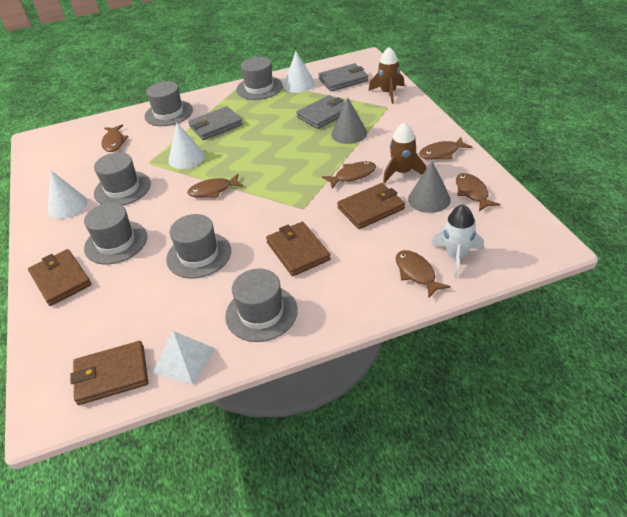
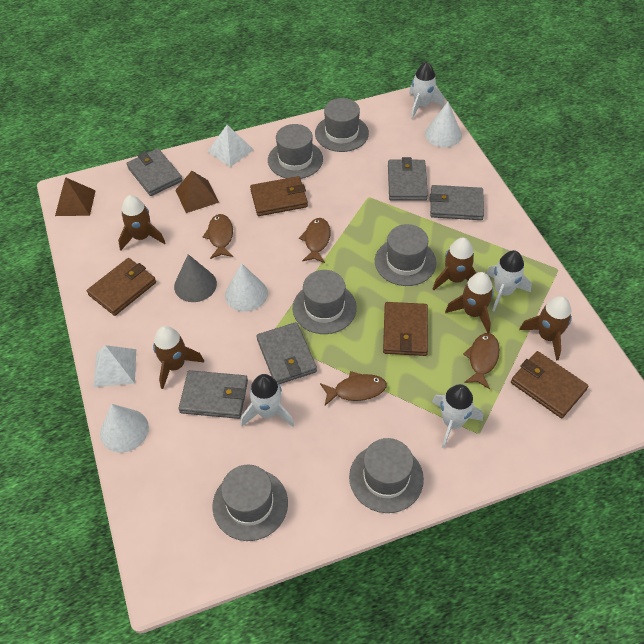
brown fish: 6 -> 4
brown pyramid: 0 -> 2
brown rocket: 2 -> 5
grey cone: 2 -> 1
grey wallet: 3 -> 5
white pyramid: 1 -> 2
white rocket: 1 -> 4

